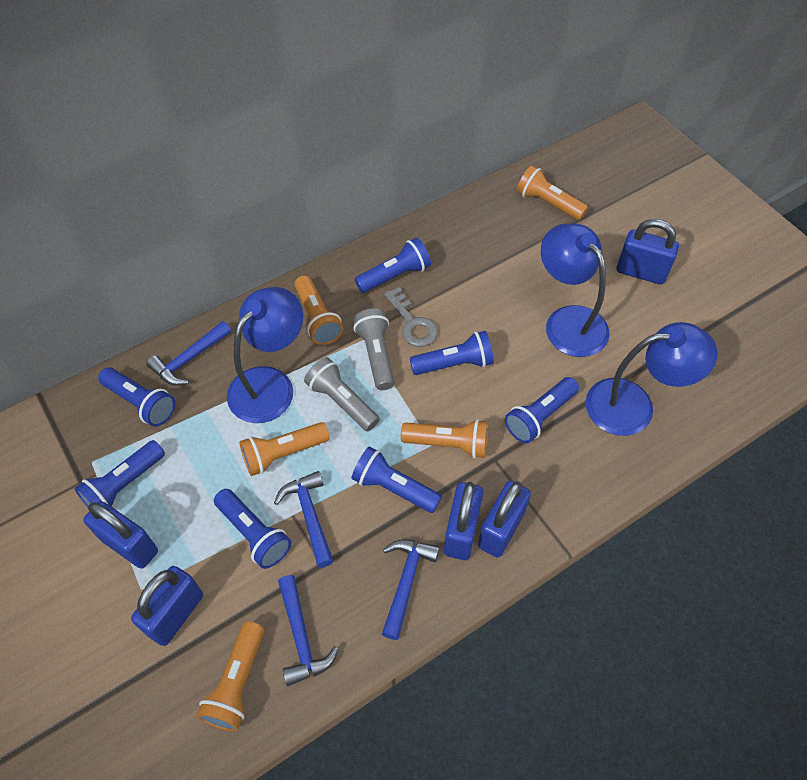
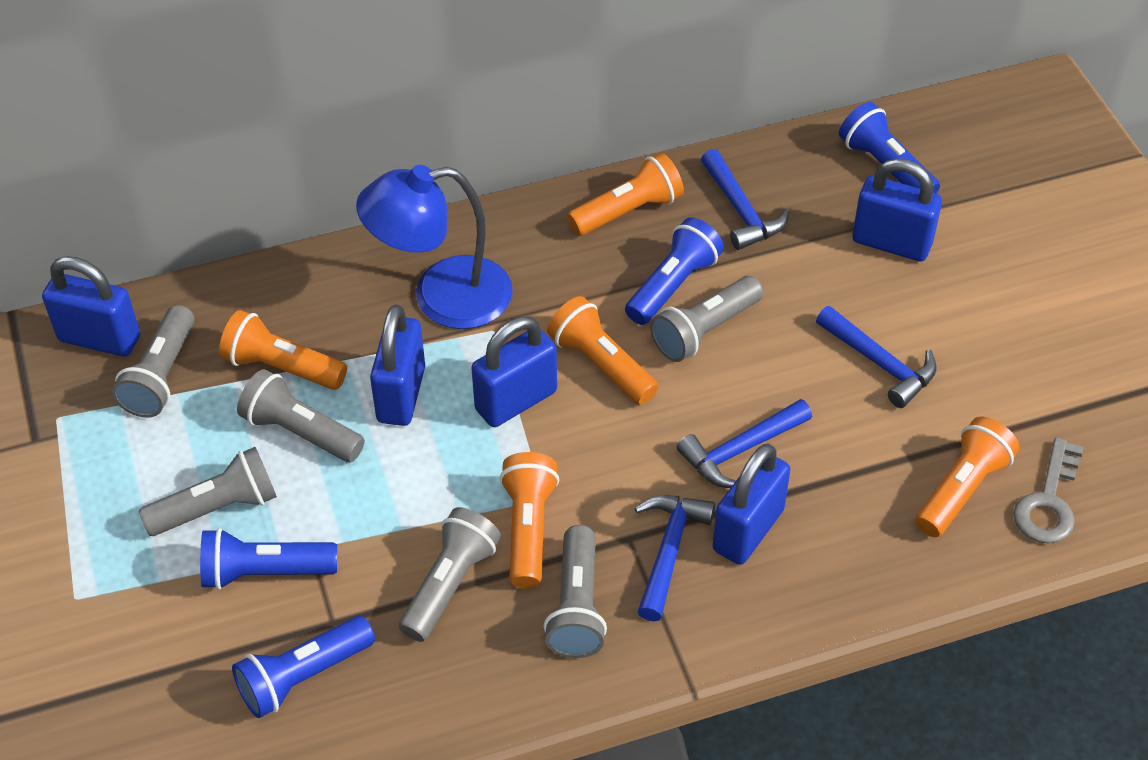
blue flashlight: 7 -> 4
blue lamp: 3 -> 1
grey flashlight: 2 -> 6

